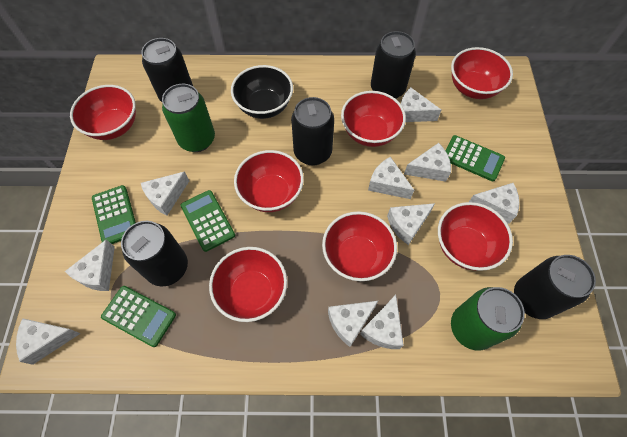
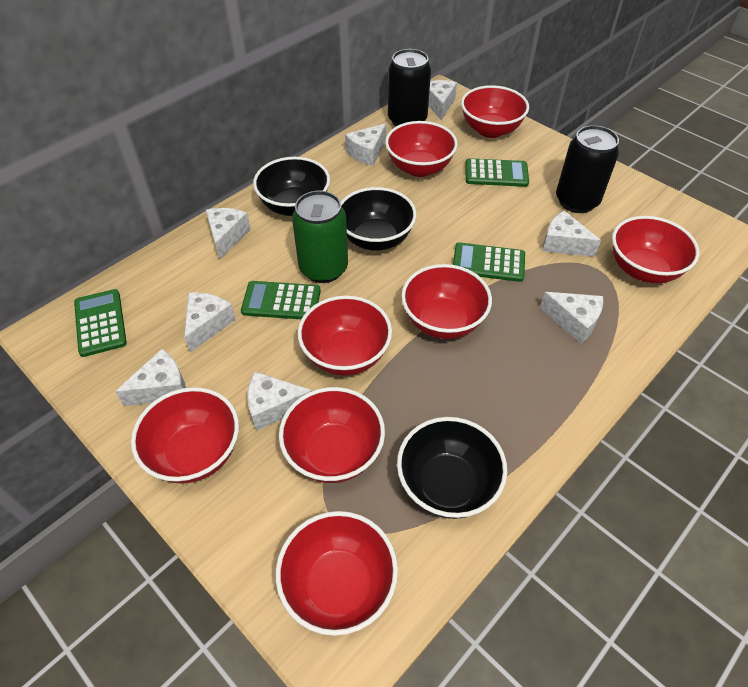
black bowl: 1 -> 3
black can: 5 -> 2
green can: 2 -> 1
red bowl: 7 -> 8
white cheese: 10 -> 8

